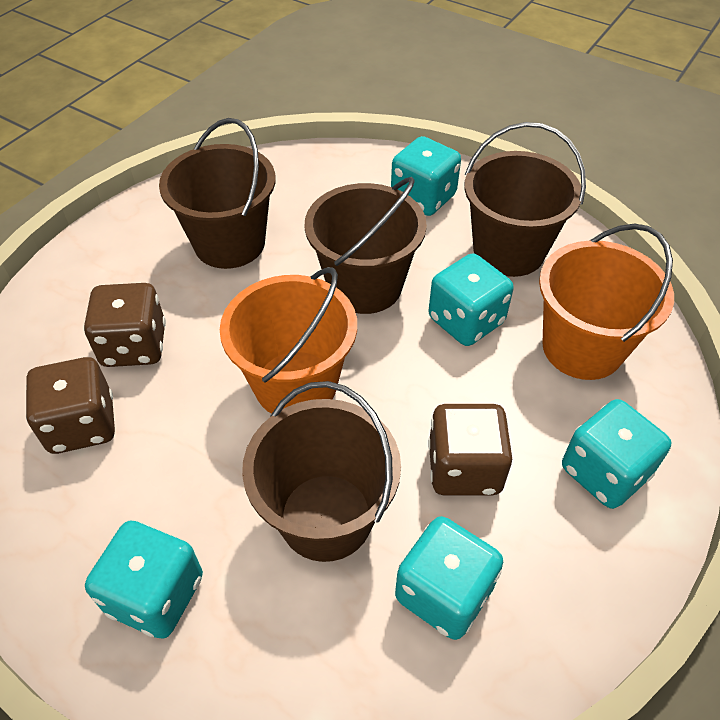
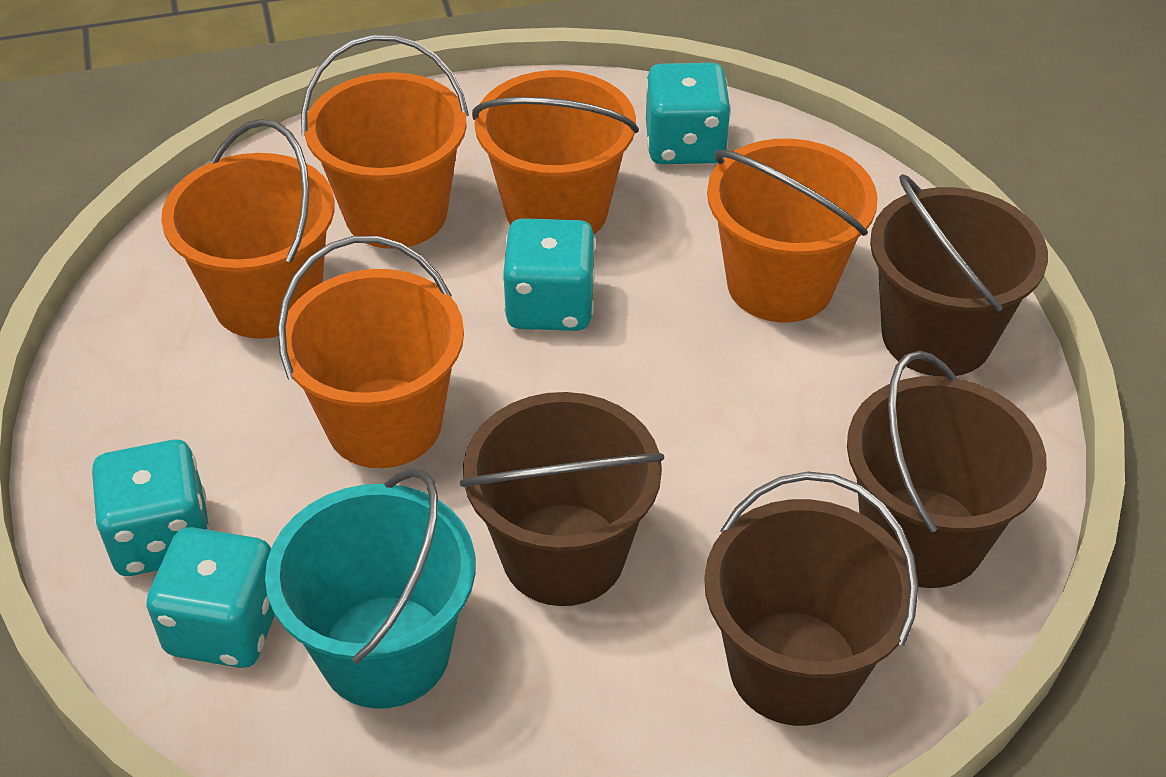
brown dice: 3 -> 0
orange bucket: 2 -> 5
turquoise bucket: 0 -> 1
turquoise dice: 5 -> 4

